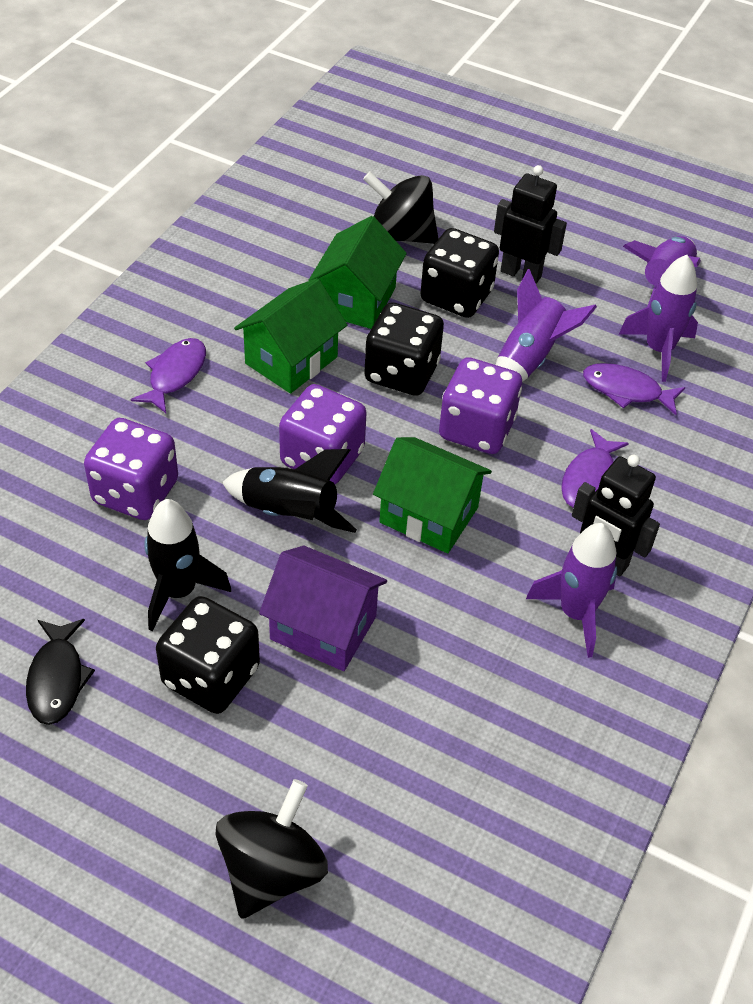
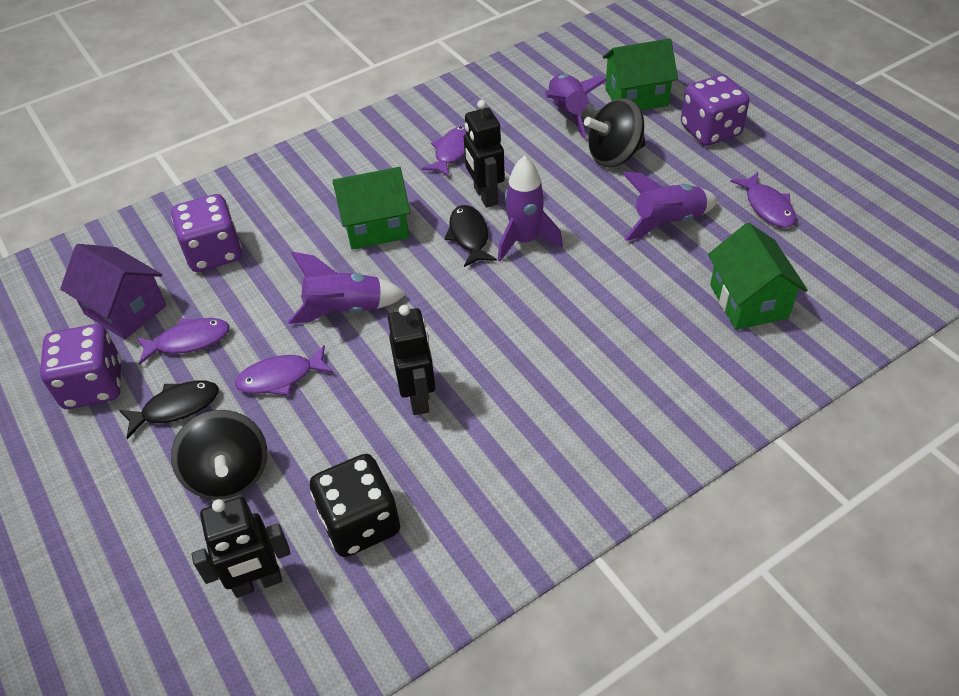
black dice: 3 -> 1
black fish: 1 -> 2
black robot: 2 -> 3
black rocket: 2 -> 0
purple fish: 3 -> 4

